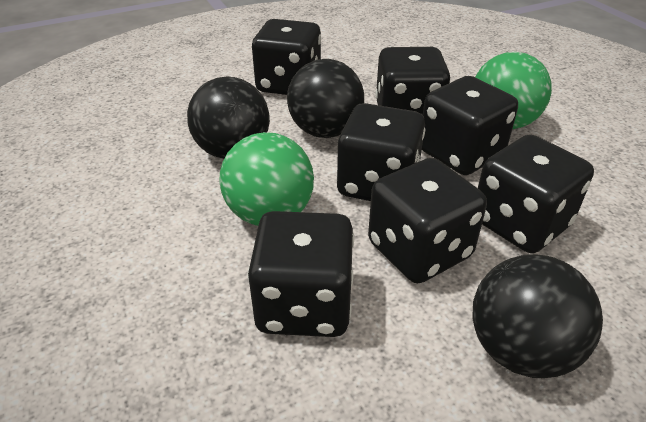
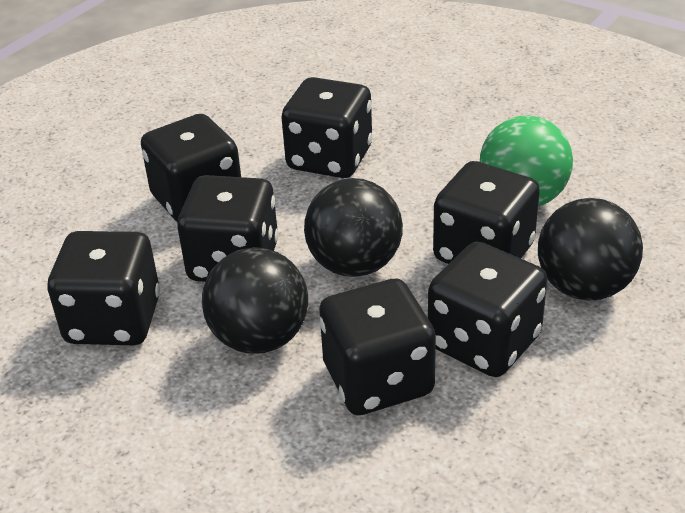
green ball: 2 -> 1

